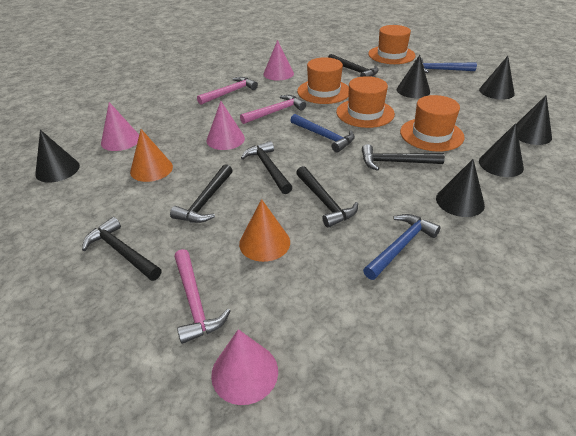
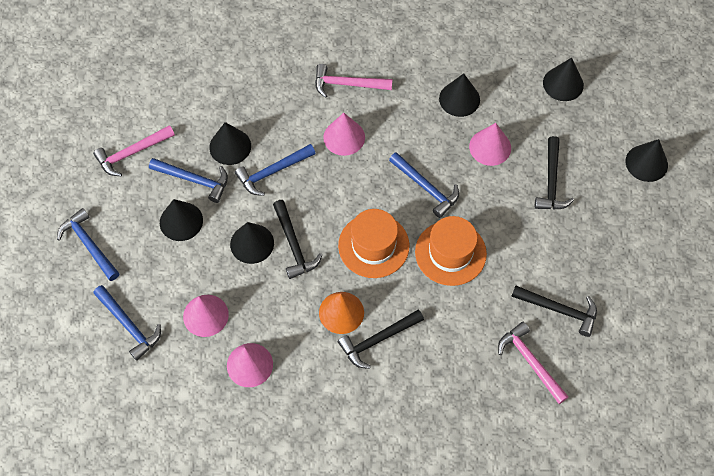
black hammer: 6 -> 4
blue hammer: 3 -> 5
orange cone: 2 -> 1
orange hat: 4 -> 2

